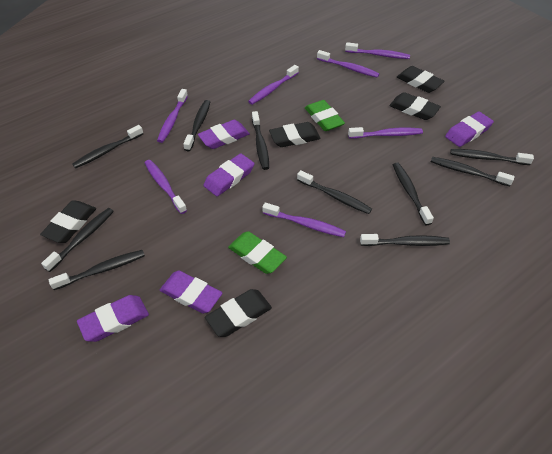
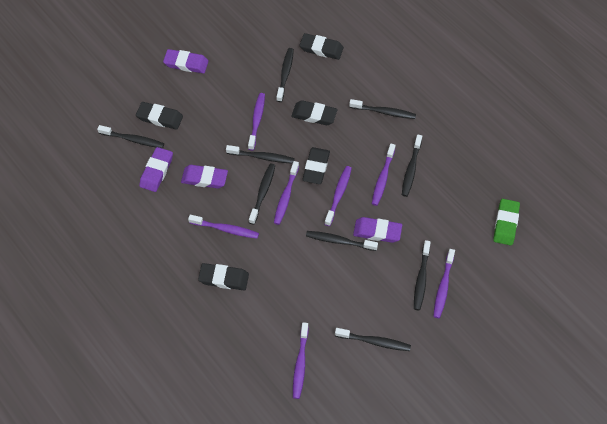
black toothbrush: 10 -> 9
green eraser: 2 -> 1
purple eraser: 5 -> 4

